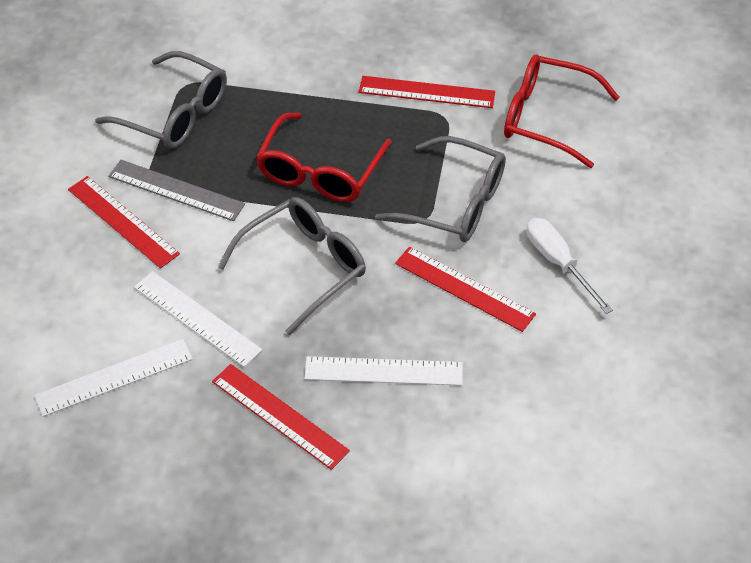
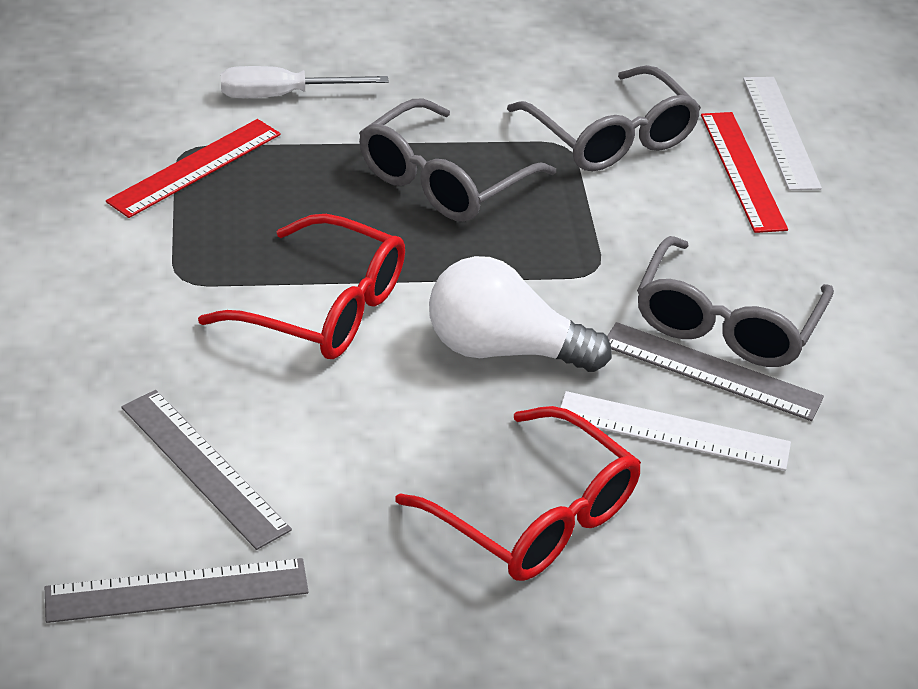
grey ruler: 1 -> 3
red ruler: 4 -> 2
white light bulb: 0 -> 1
white ruler: 3 -> 2

